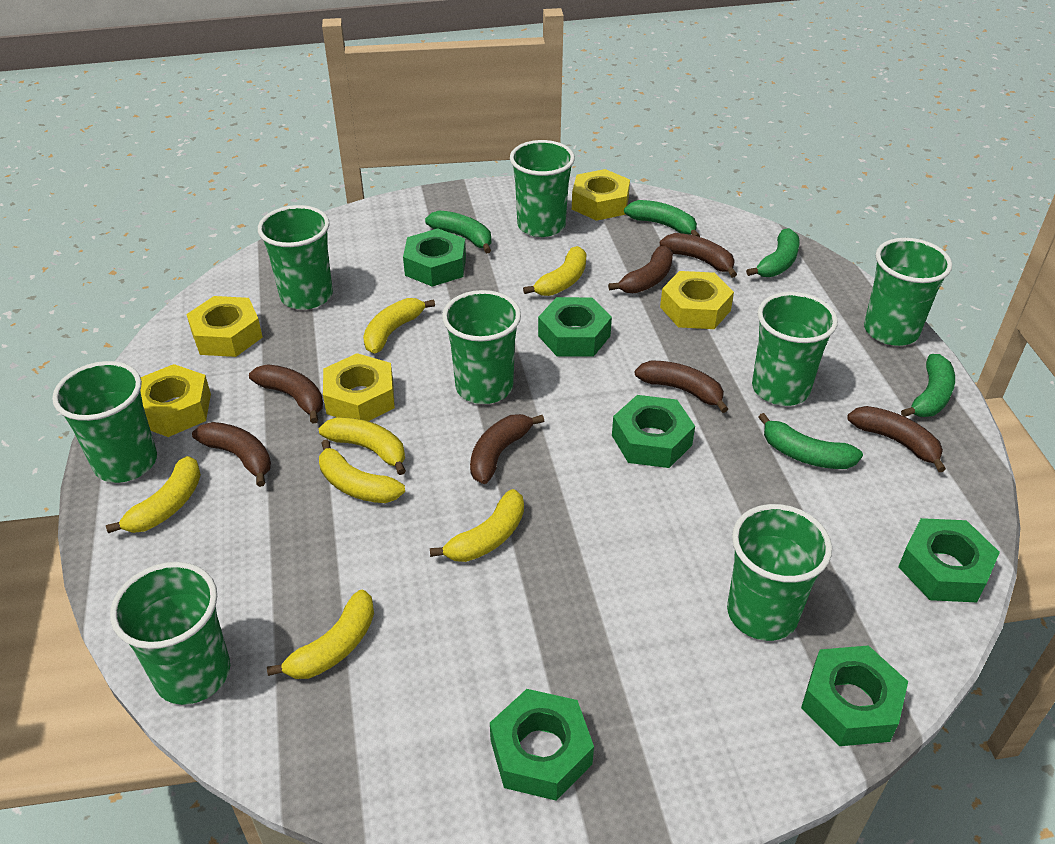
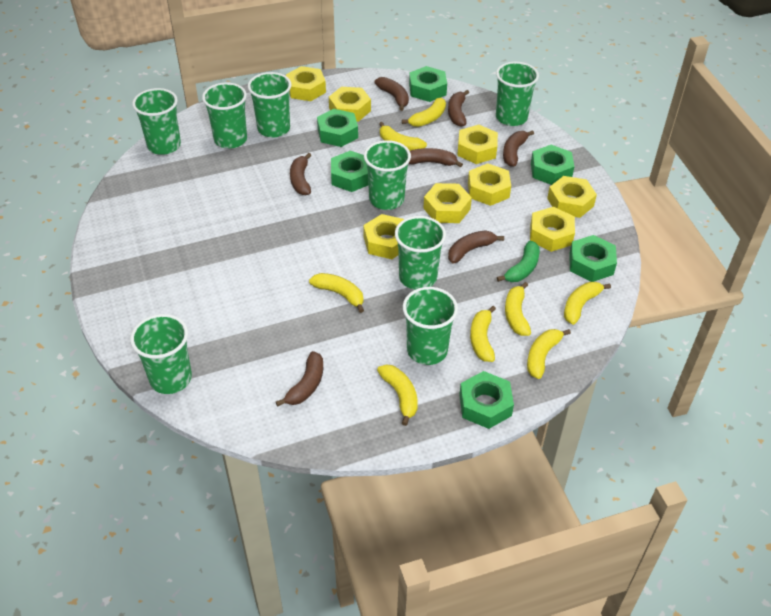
green banana: 5 -> 1
yellow banana: 7 -> 8
yellow nut: 5 -> 8

